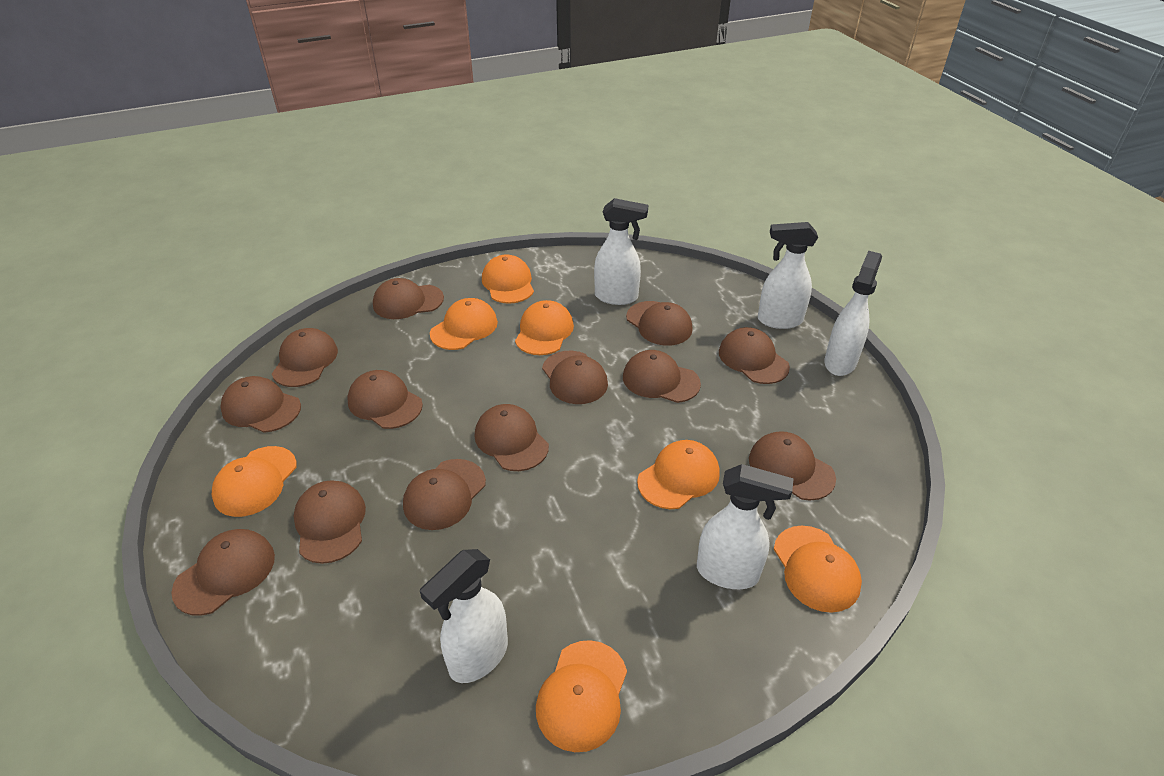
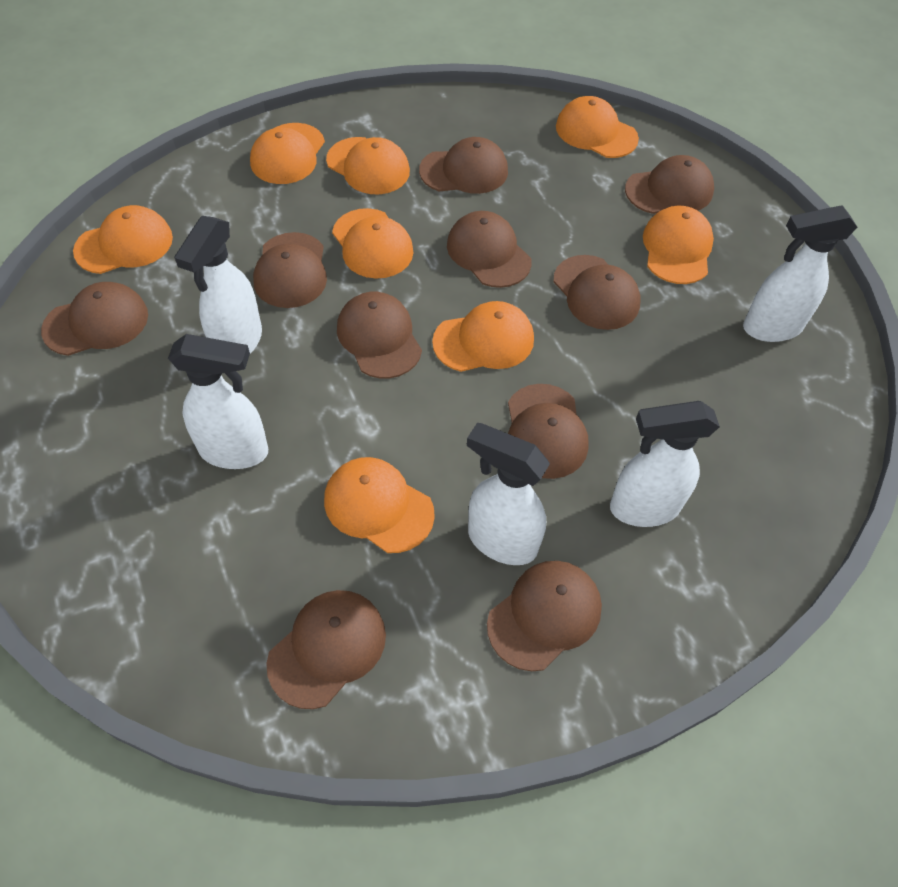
brown cap: 13 -> 10
orange cap: 7 -> 8

